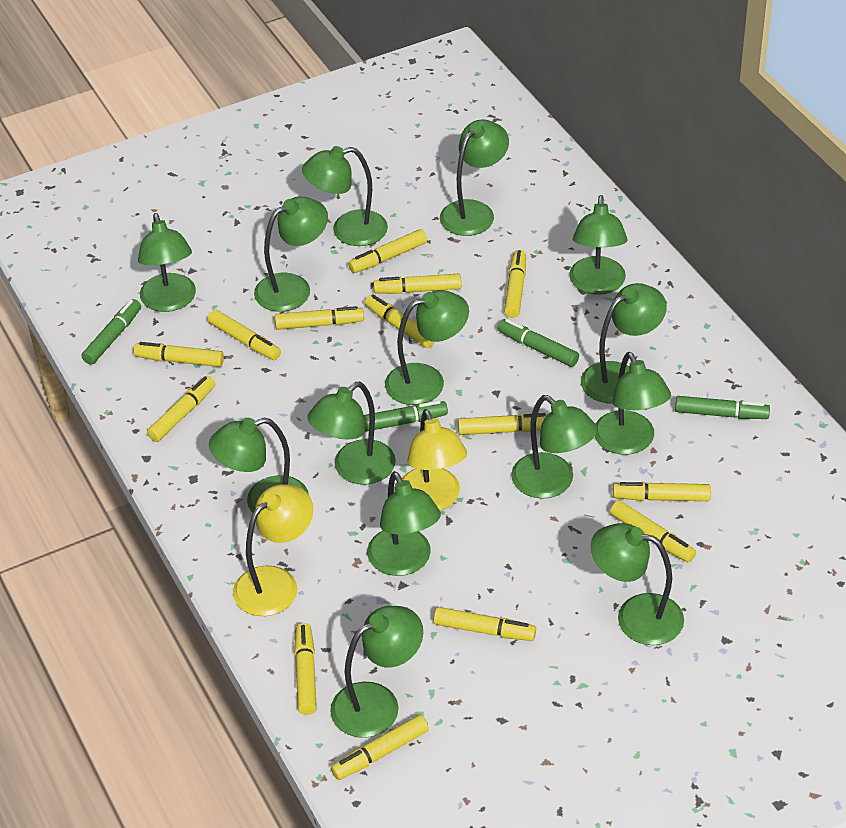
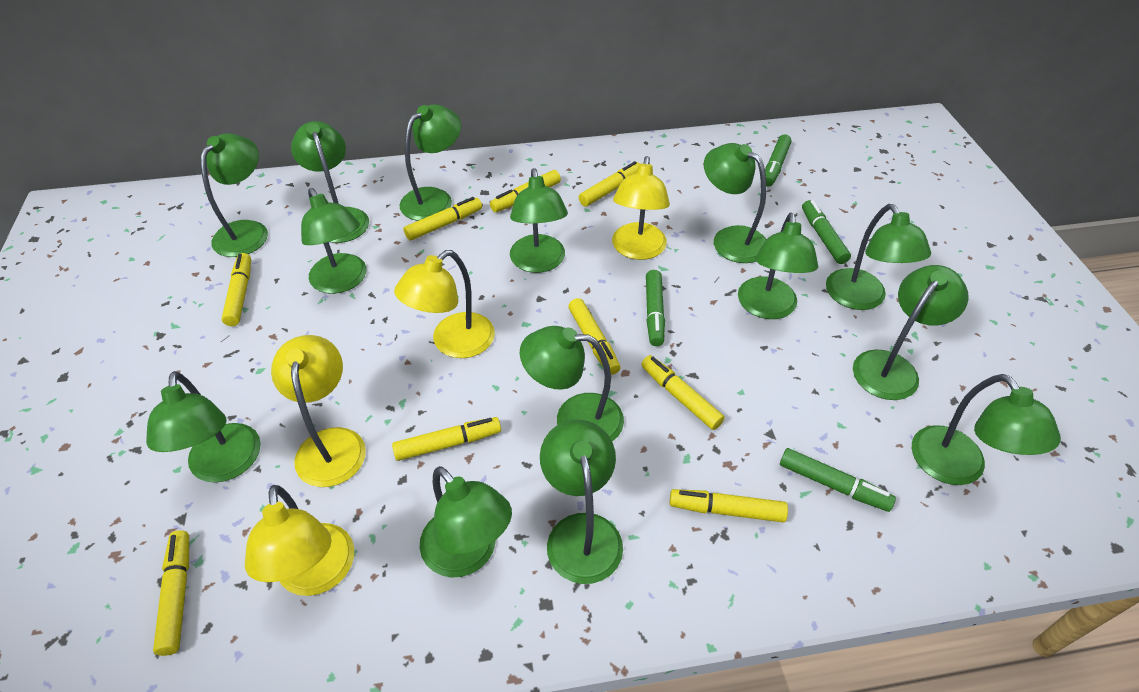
yellow lamp: 2 -> 4
yellow marker: 14 -> 9

